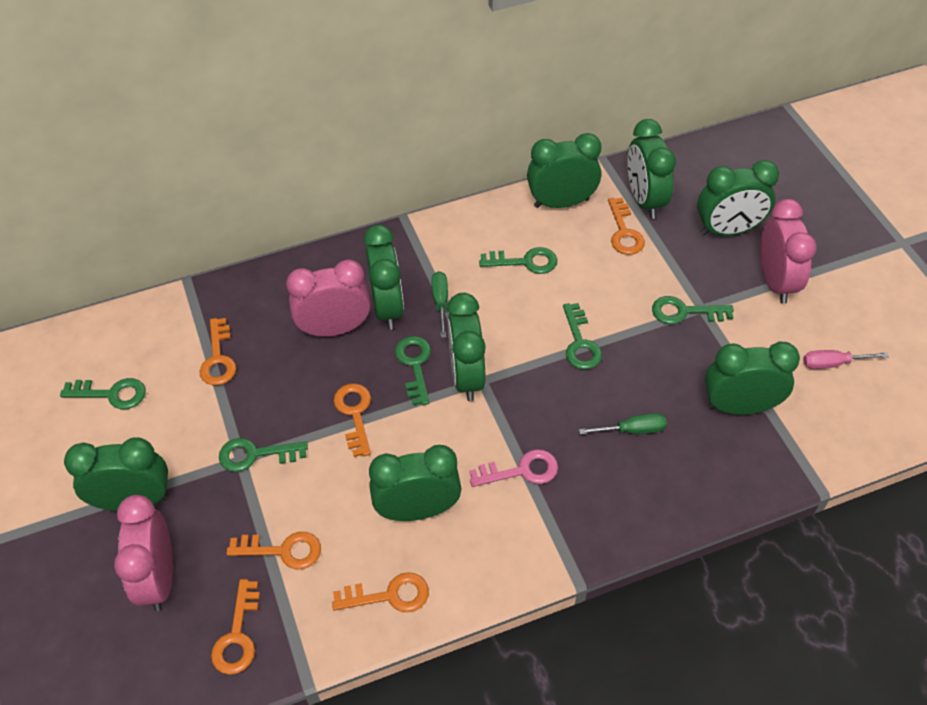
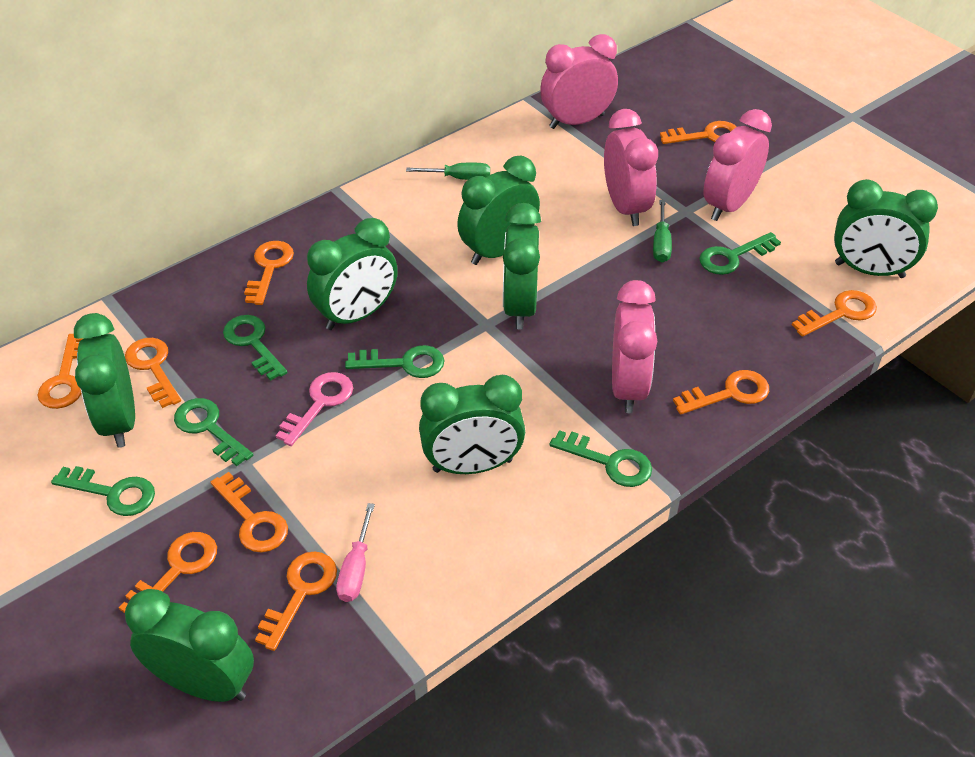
green clock: 8 -> 7
orange key: 6 -> 9
pink clock: 3 -> 4

